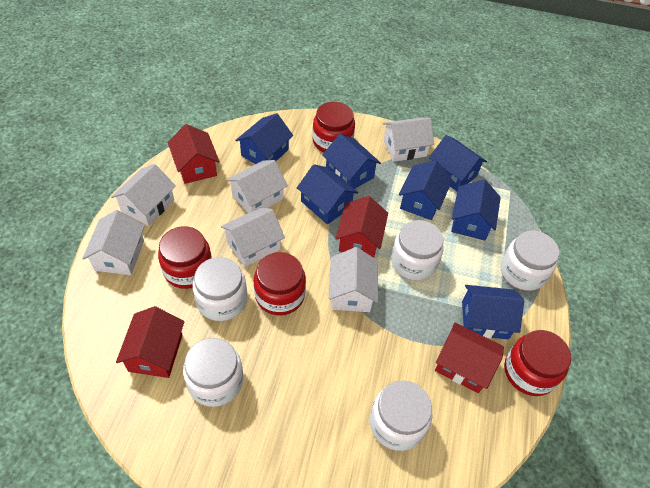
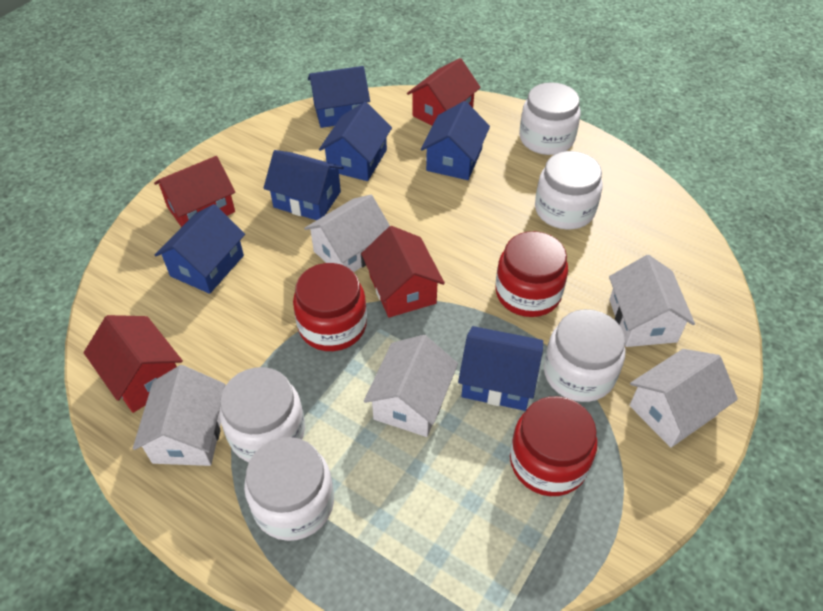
blue house: 7 -> 6
red jar: 4 -> 3
white house: 6 -> 5

